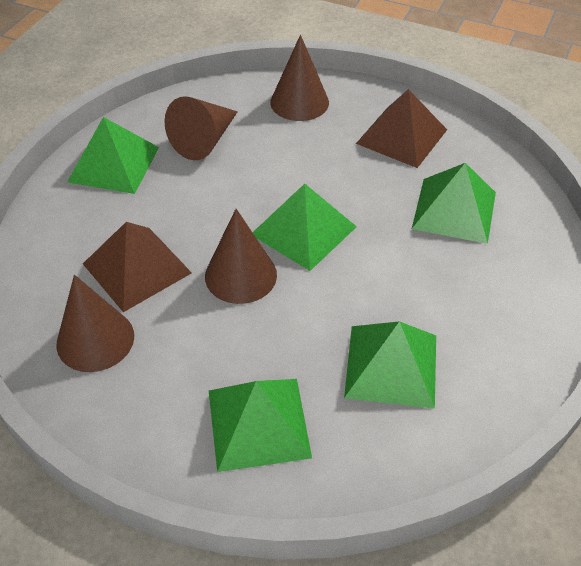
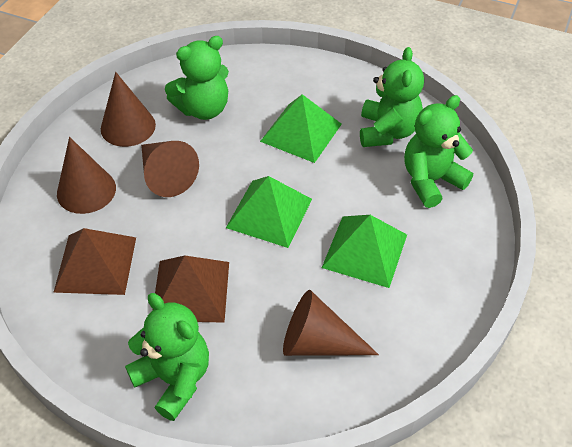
green pyramid: 5 -> 3
green teddy bear: 0 -> 4

